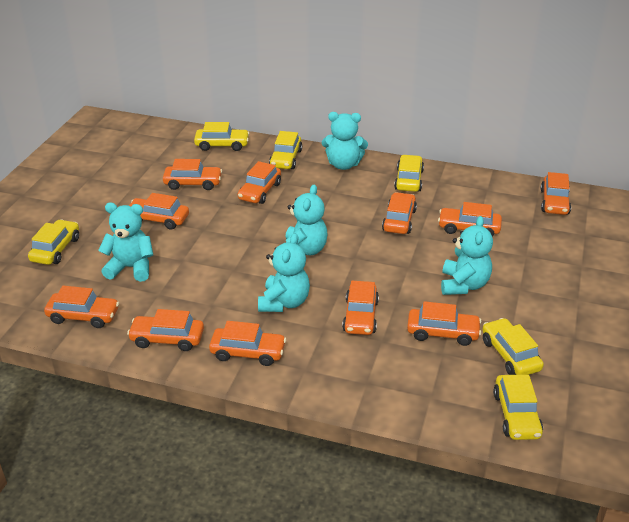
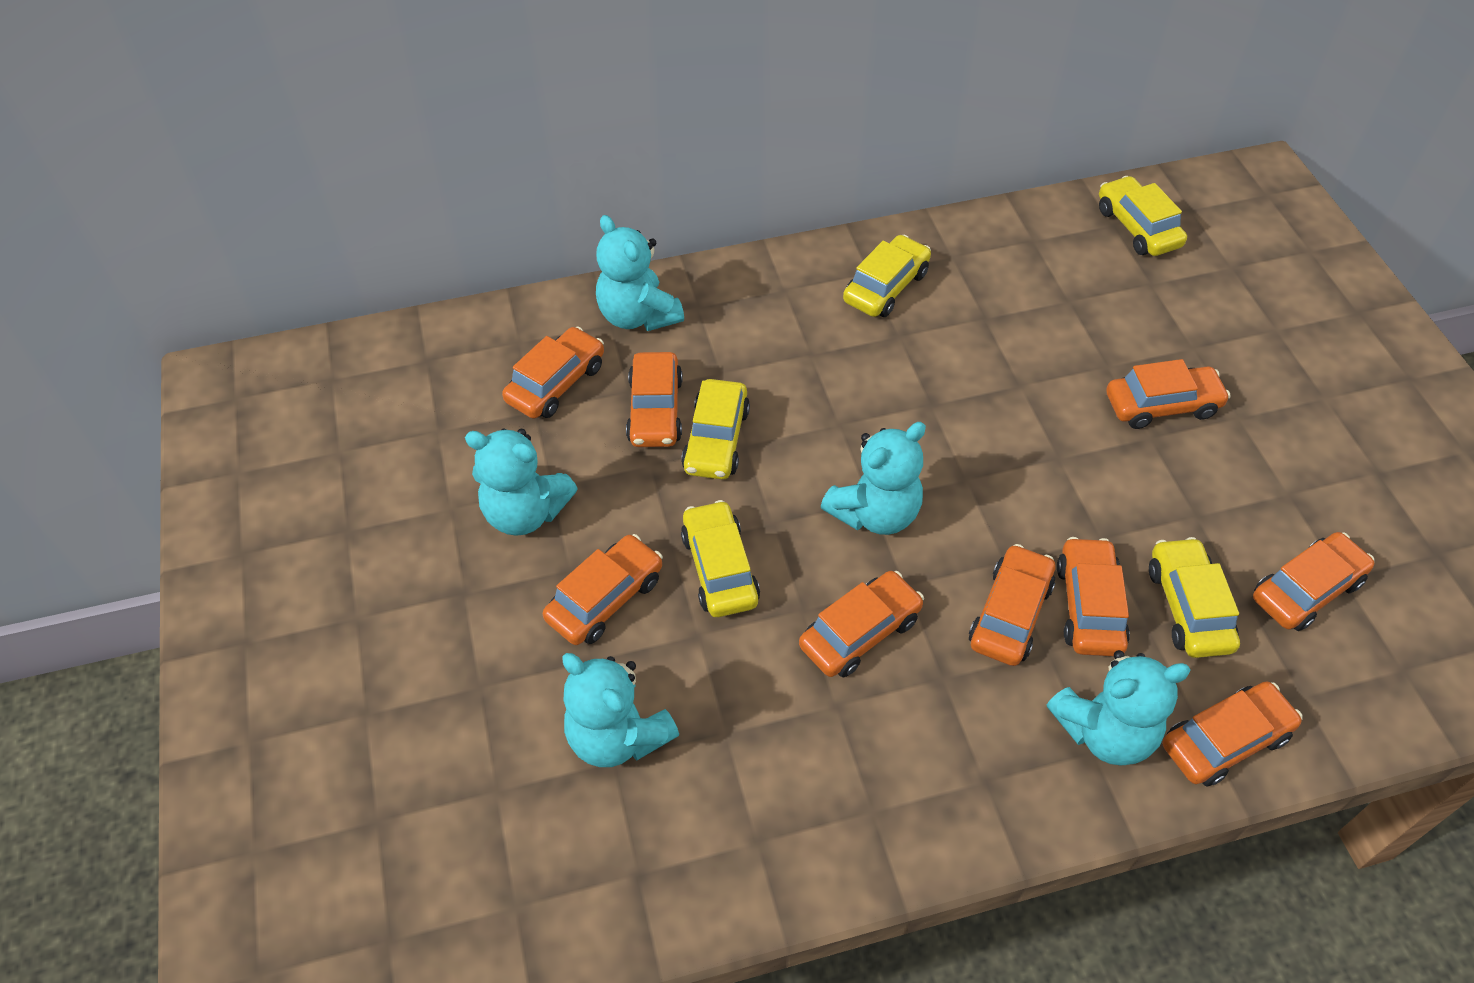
orange car: 11 -> 9
yellow car: 6 -> 5

